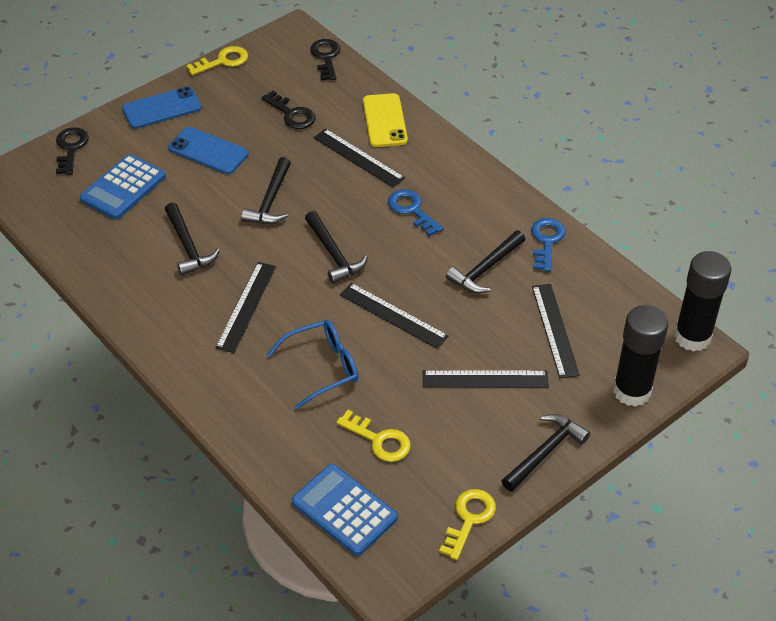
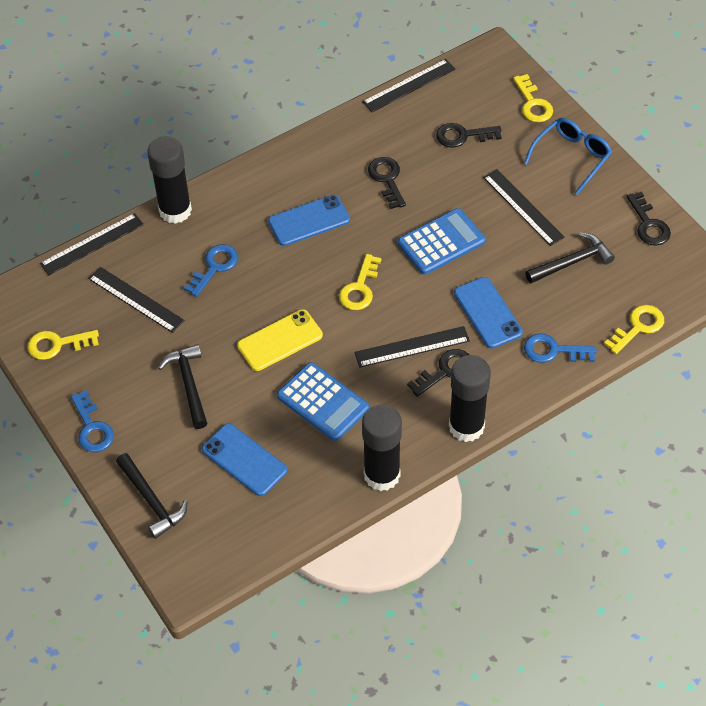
black glue stick: 2 -> 3
black hammer: 5 -> 3
black key: 3 -> 4
blue key: 2 -> 3
blue phone: 2 -> 3
yellow key: 3 -> 4

